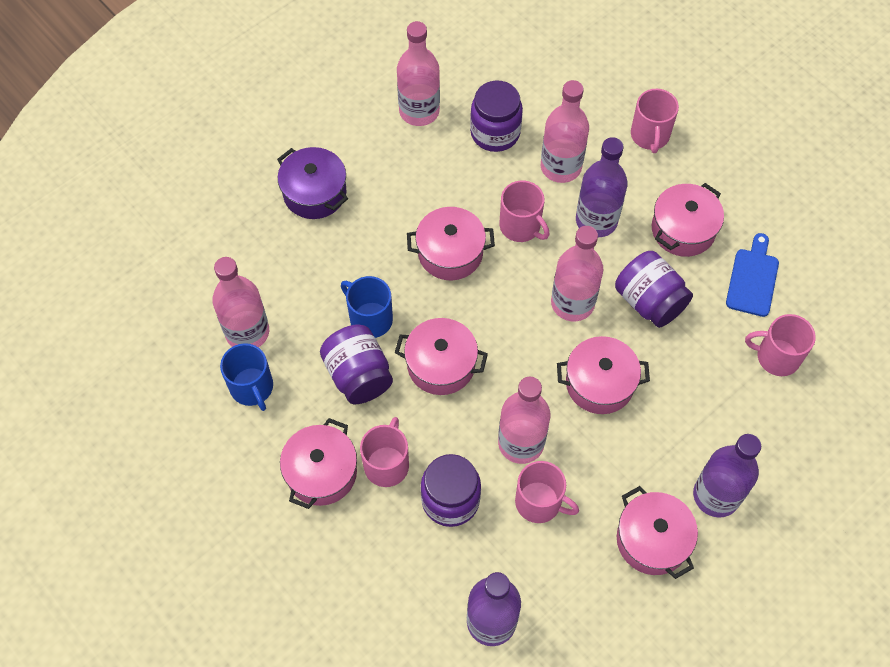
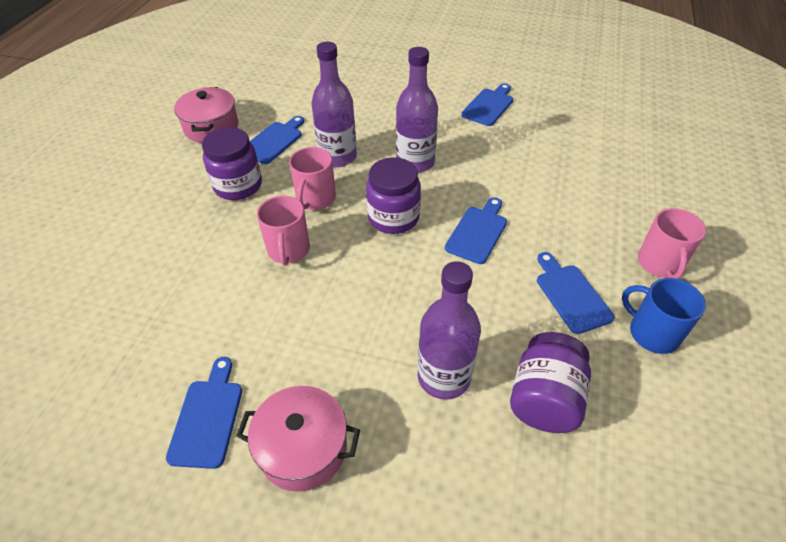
blue cutting board: 1 -> 5
blue mug: 2 -> 1
pink bottle: 5 -> 0
pink mug: 5 -> 3
pink pot: 6 -> 2
purple jar: 4 -> 3
purple pot: 1 -> 0

